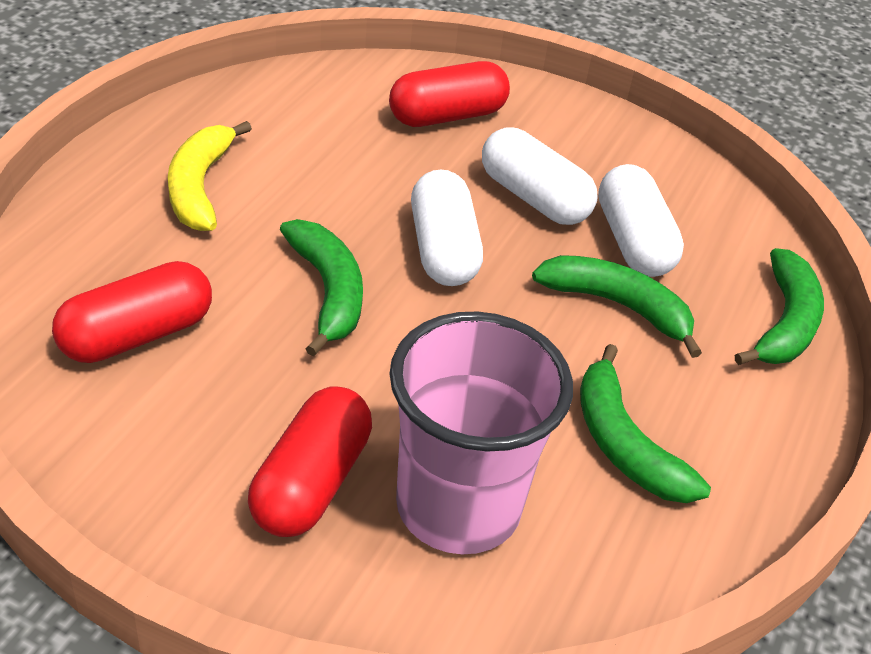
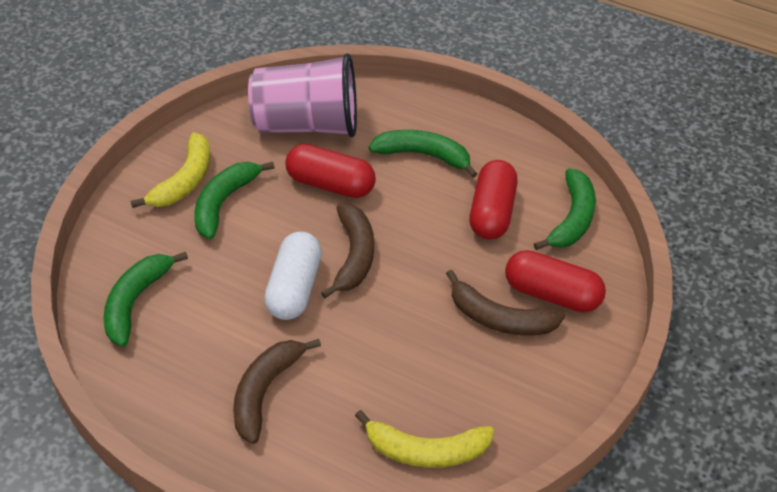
brown banana: 0 -> 3
white capsule: 3 -> 1
yellow banana: 1 -> 2

